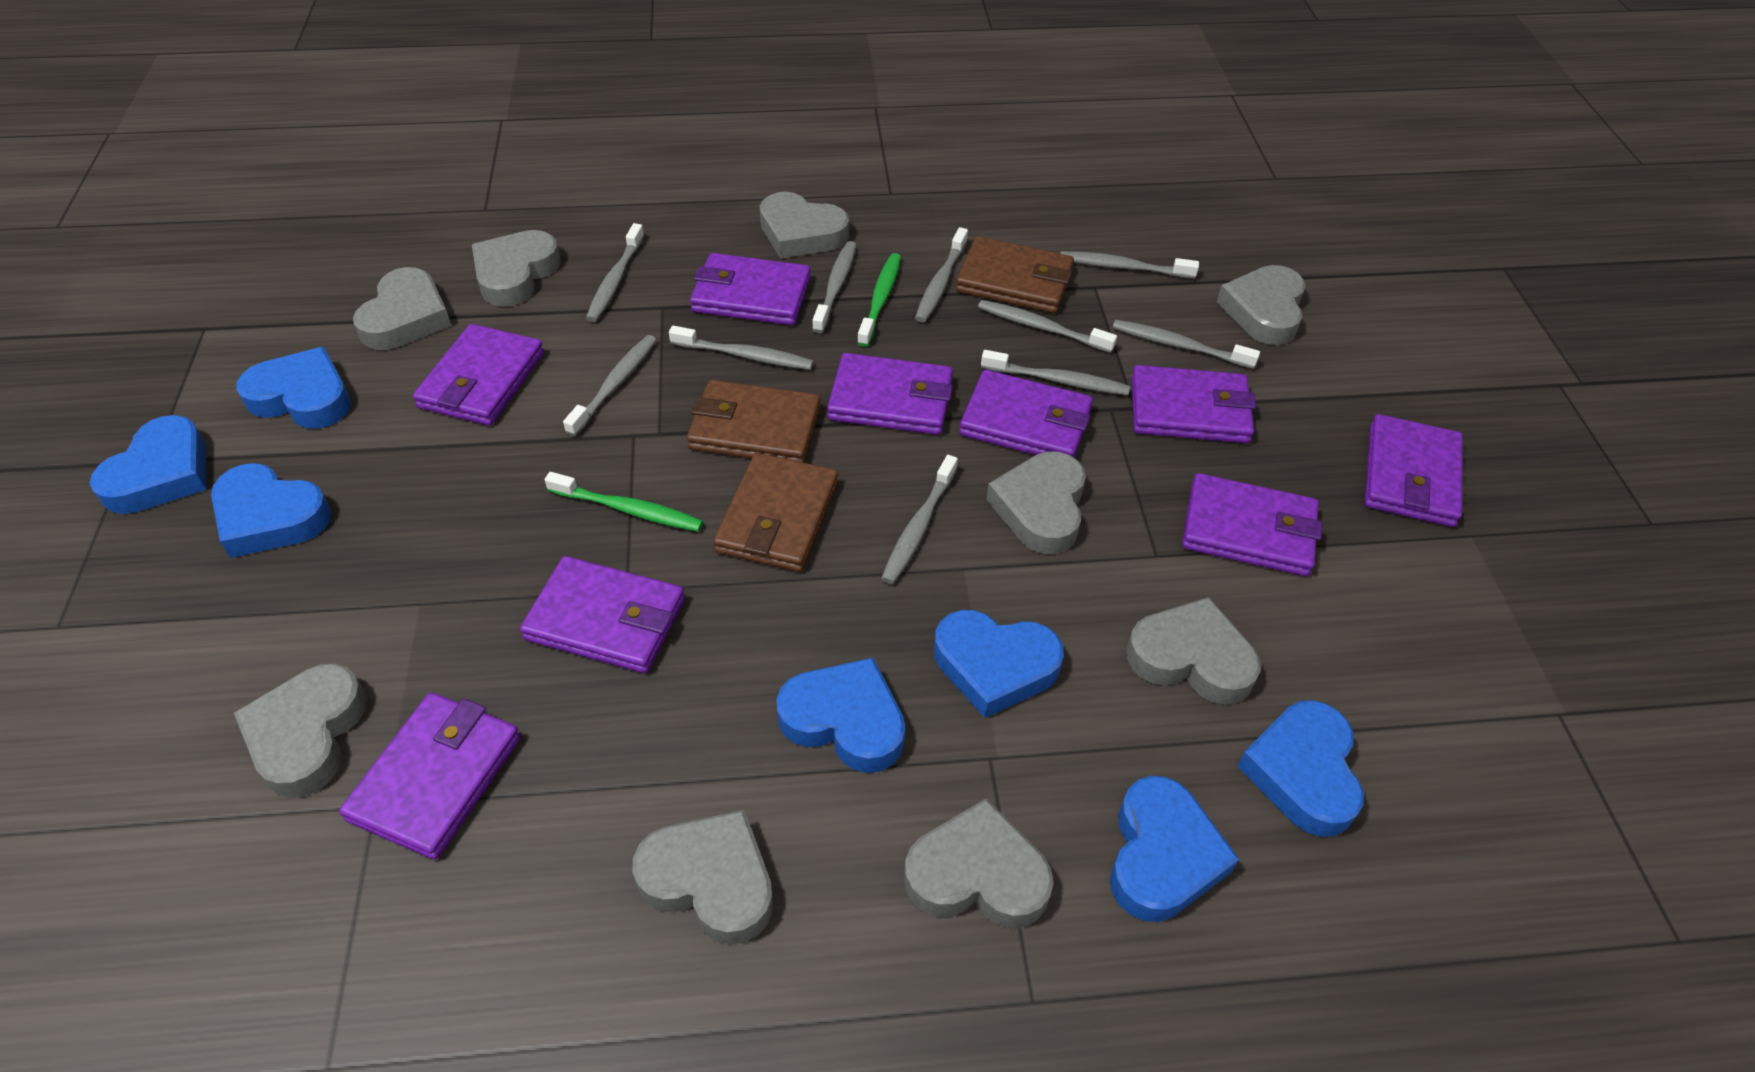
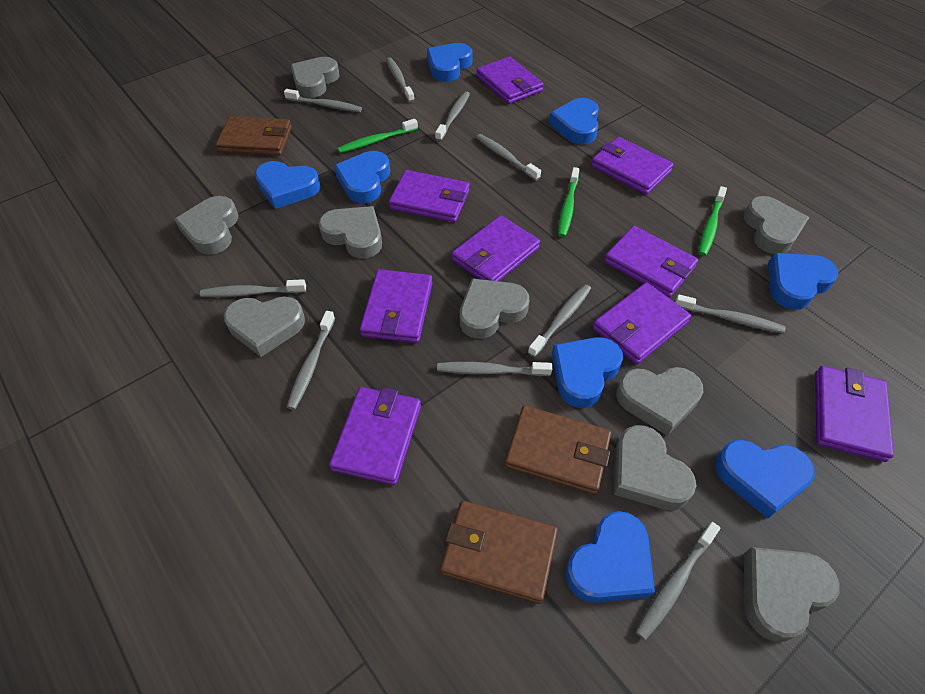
blue heart: 7 -> 8
green toothbrush: 2 -> 3

